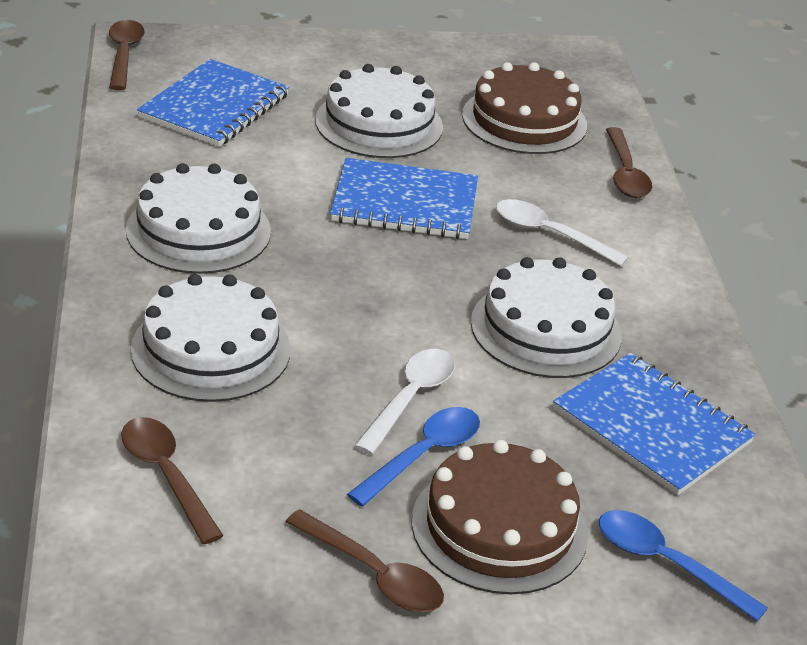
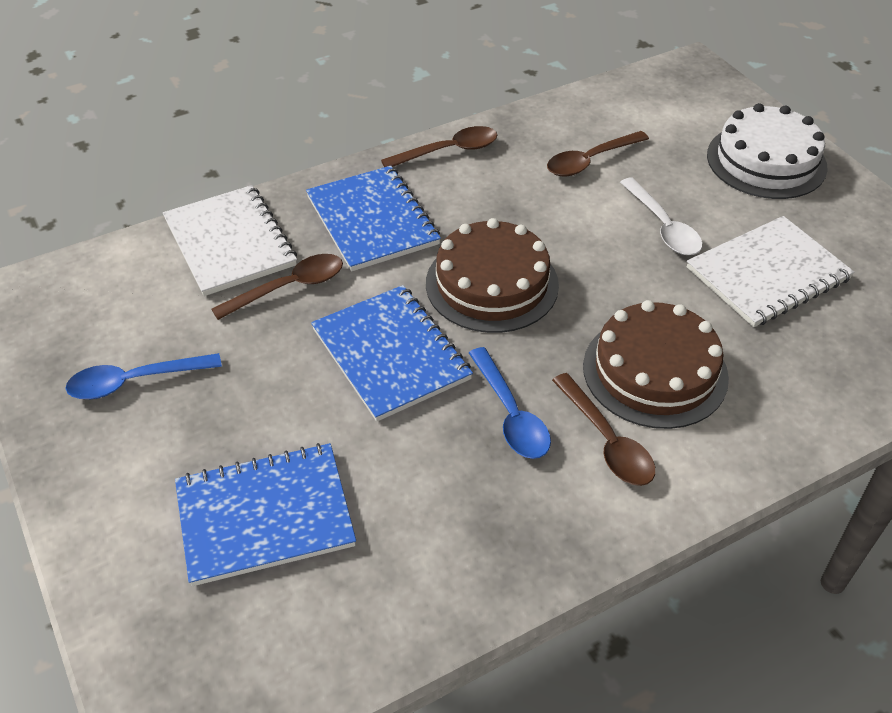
white cake: 4 -> 1
white notebook: 0 -> 2
white spoon: 2 -> 1

